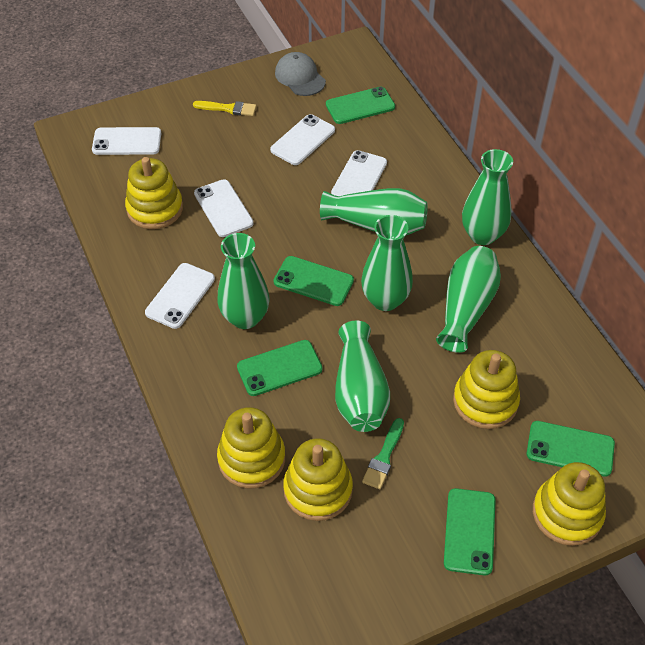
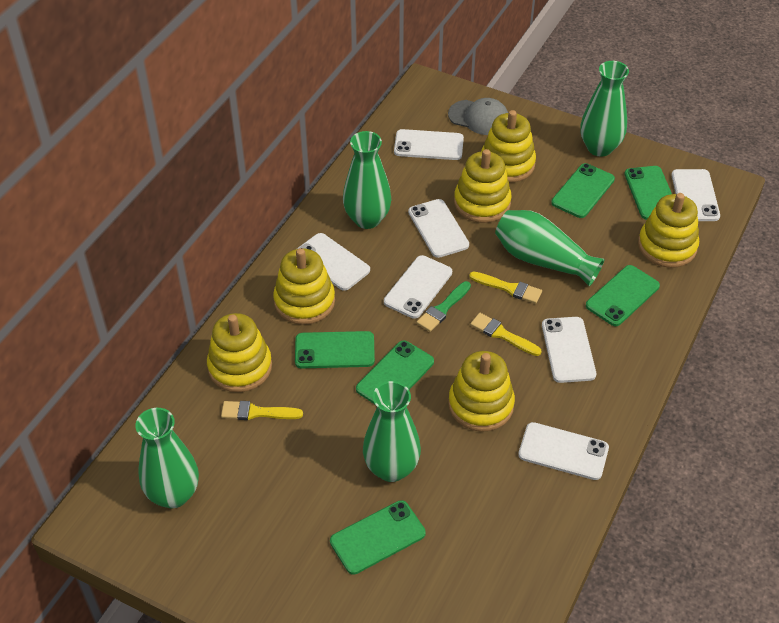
green phone: 5 -> 6
green vase: 6 -> 5
white phone: 5 -> 7
yellow brush: 1 -> 3
yellow stacking toy: 5 -> 6

